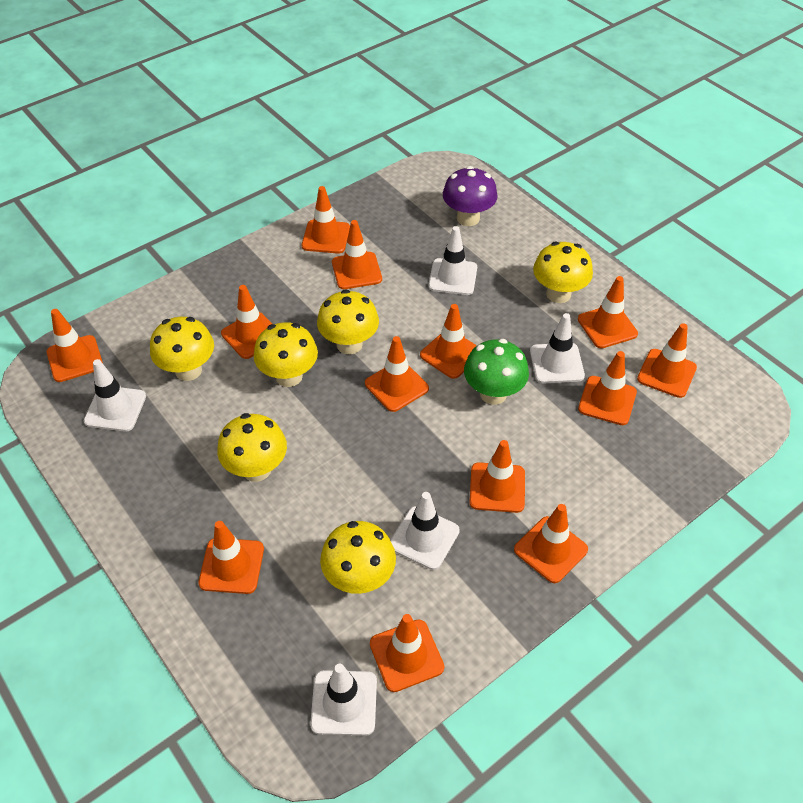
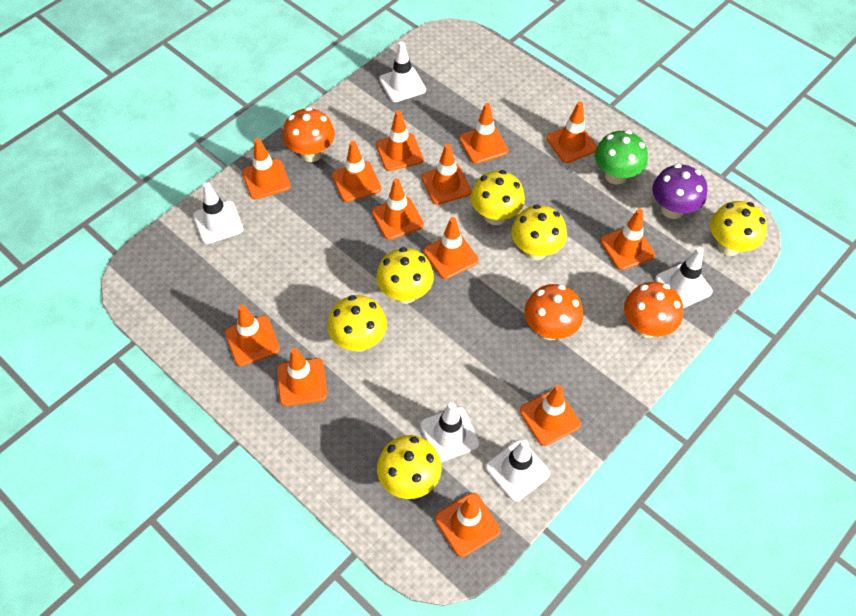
orange mushroom: 0 -> 3

